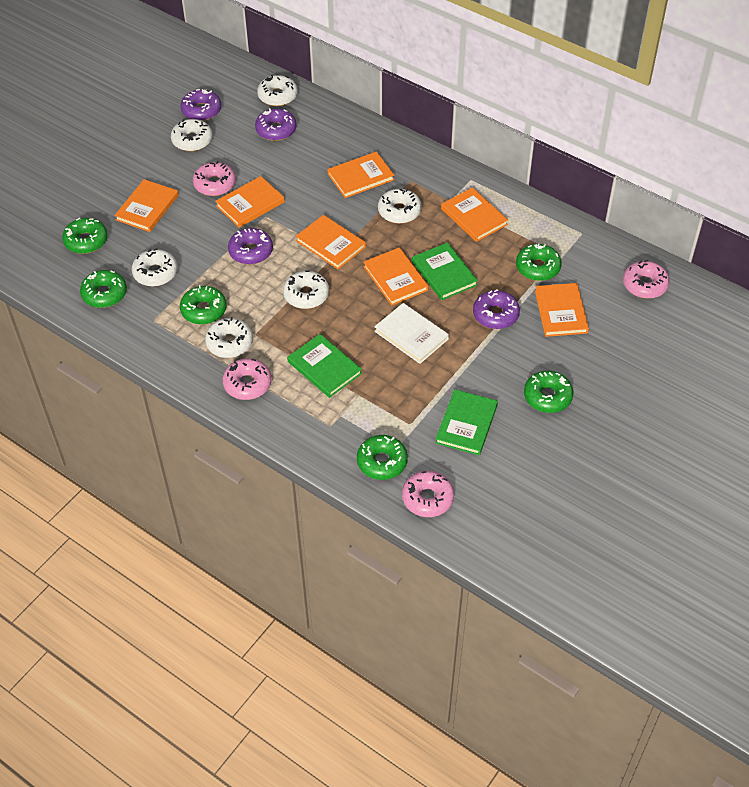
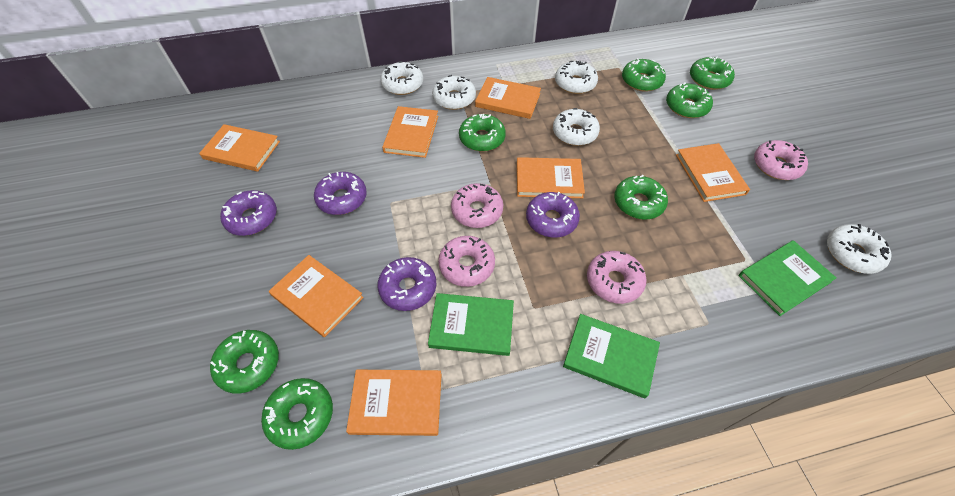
green donut: 6 -> 7
white book: 1 -> 0
white donut: 6 -> 5

